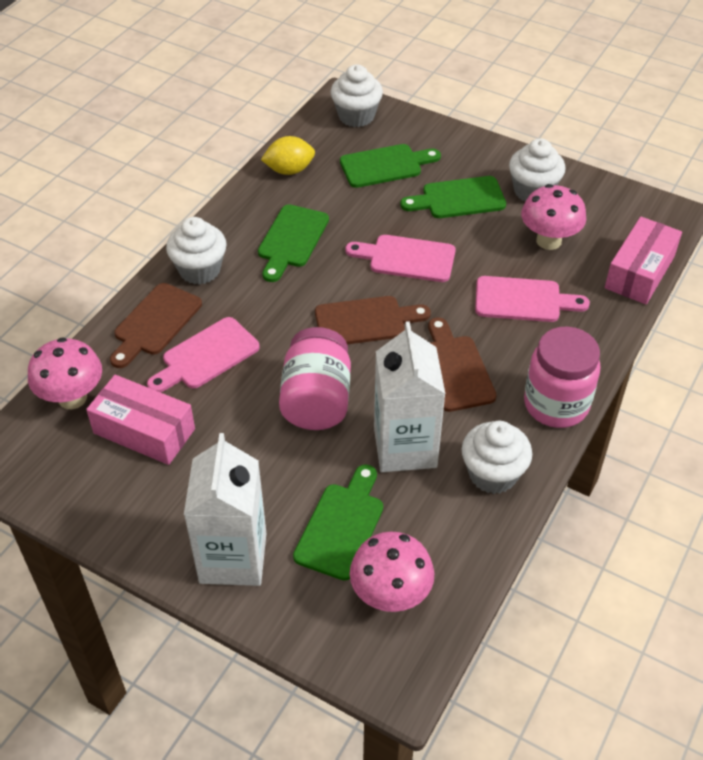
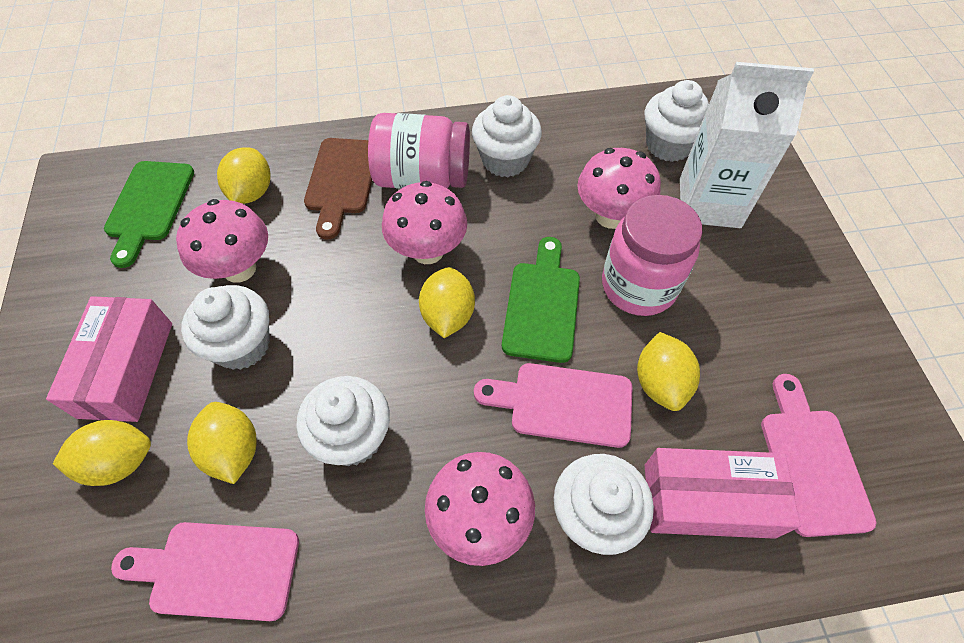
brown cutting board: 3 -> 1
green cutting board: 4 -> 2
pink mushroom: 3 -> 4
white carton: 2 -> 1
white cupcake: 4 -> 5
yellow lemon: 1 -> 5

